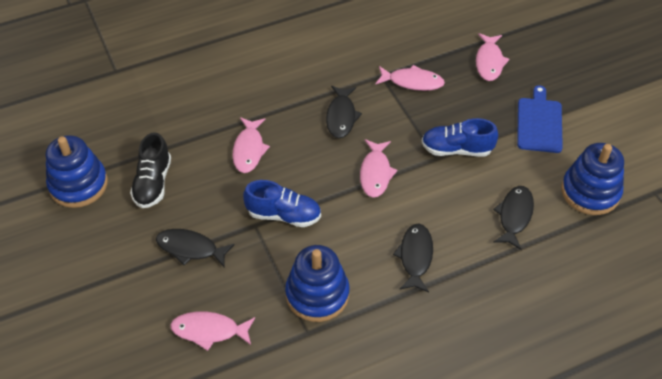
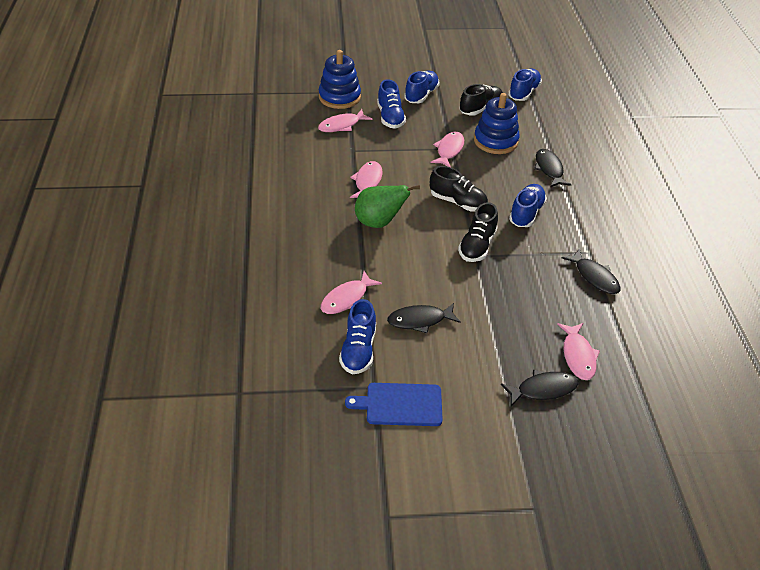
black shoe: 1 -> 3
blue shoe: 2 -> 5
blue stacking toy: 3 -> 2
green pear: 0 -> 1

